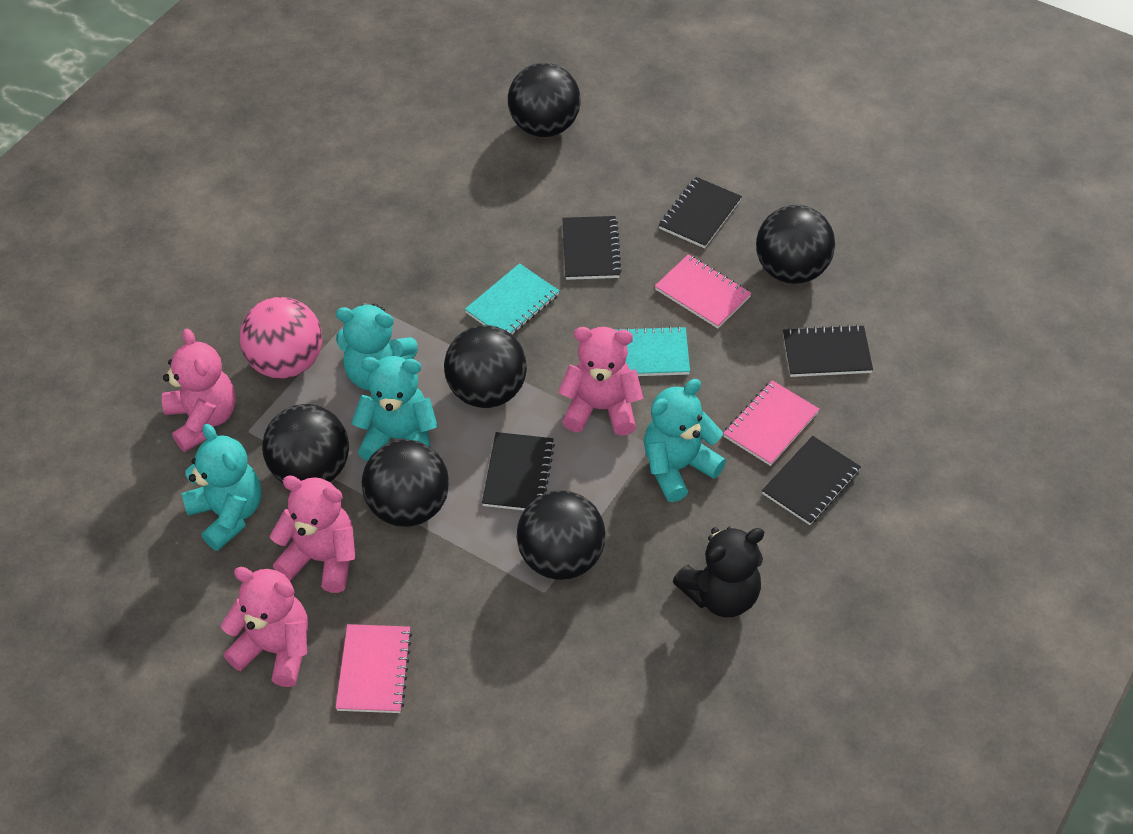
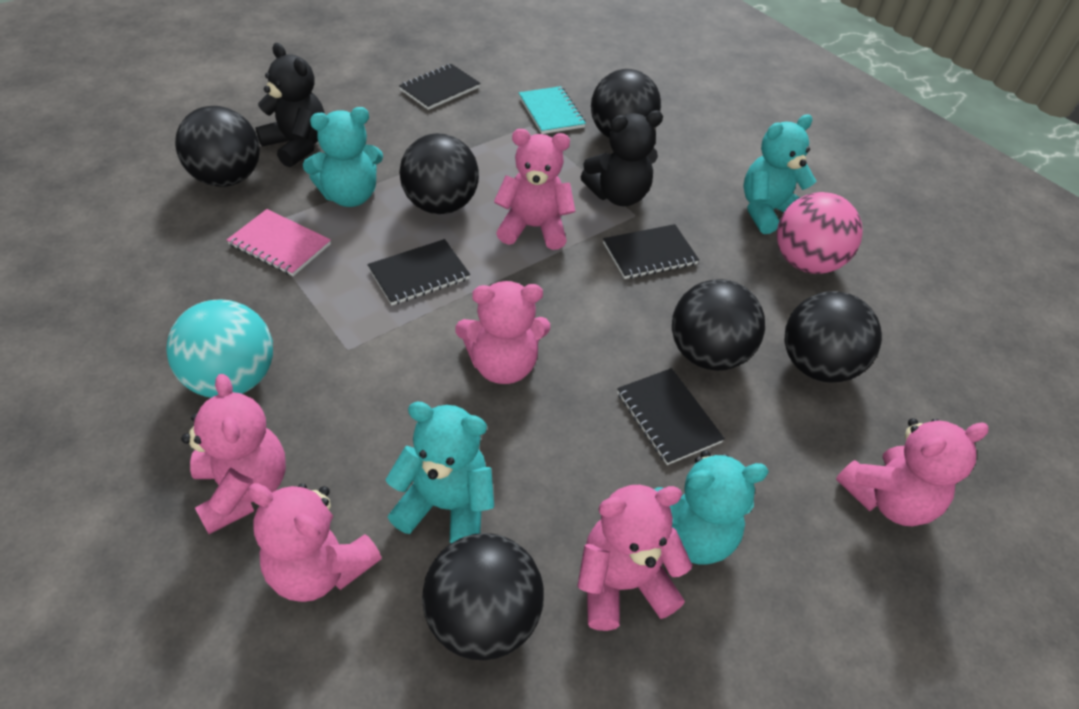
black notebook: 5 -> 4
black teddy bear: 1 -> 2
pink notebook: 3 -> 1
pink teddy bear: 4 -> 6
turquoise ball: 0 -> 1
turquoise notebook: 2 -> 1

